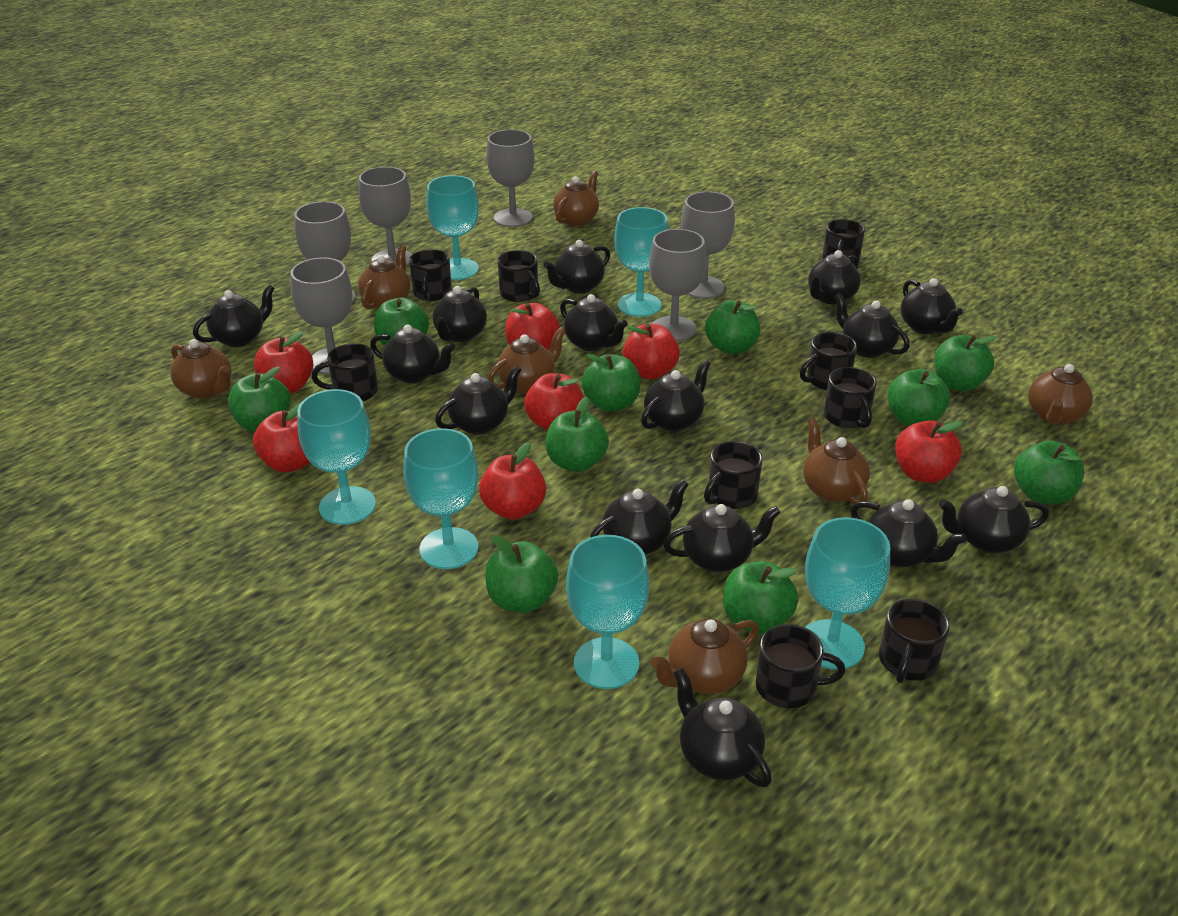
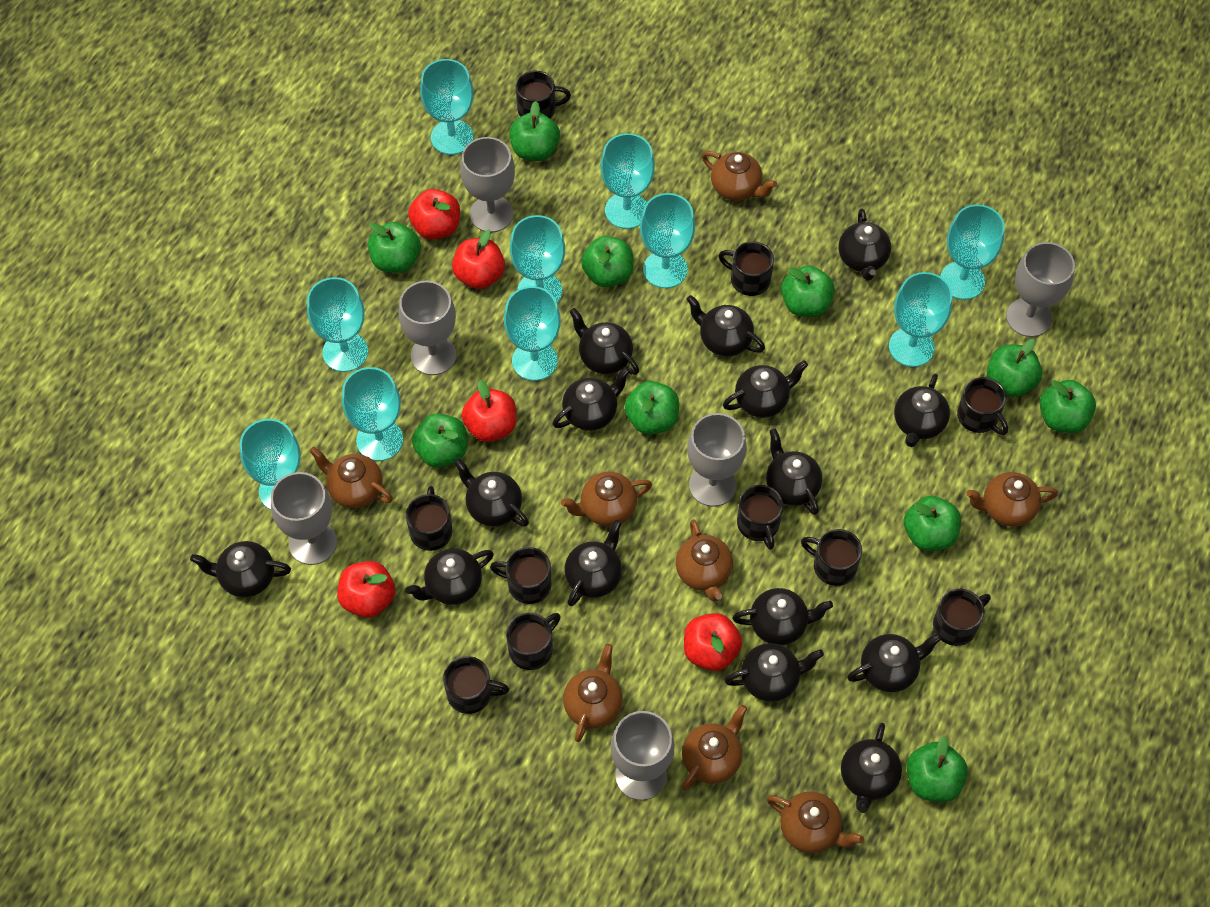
black mug: 9 -> 10
brown teapot: 7 -> 8
red apple: 7 -> 5
turquoise goblet: 6 -> 10

